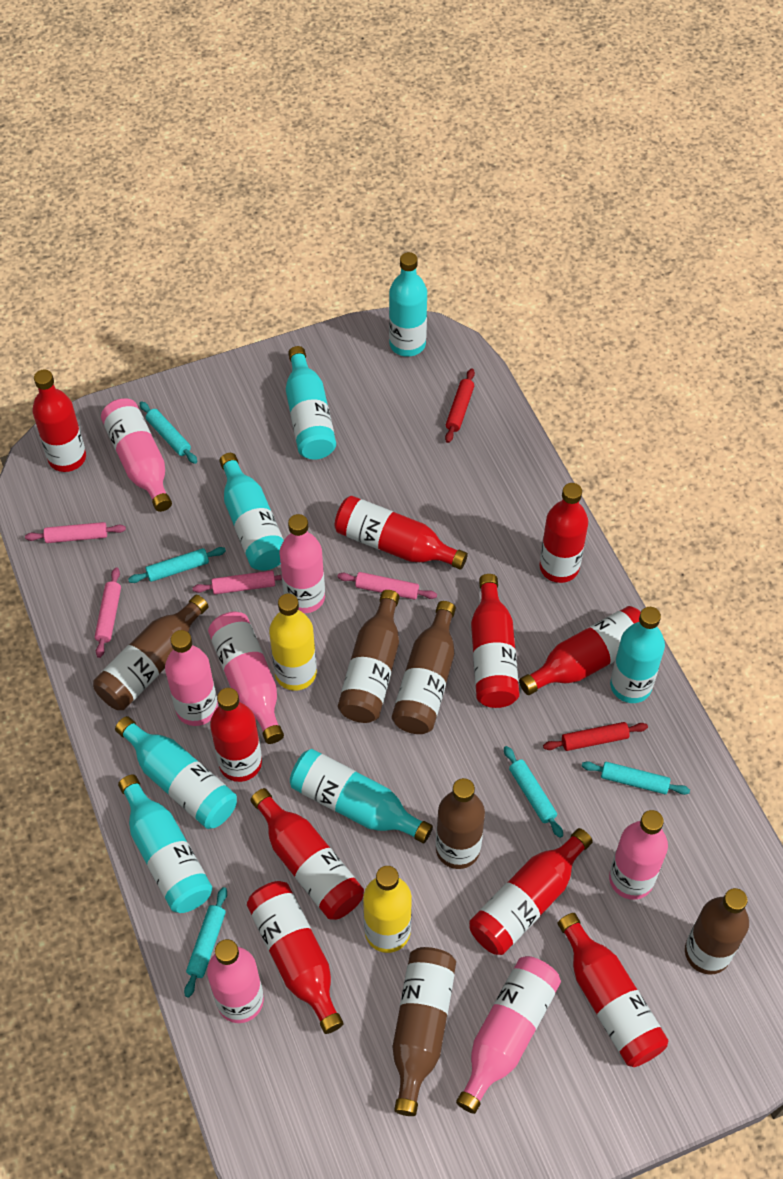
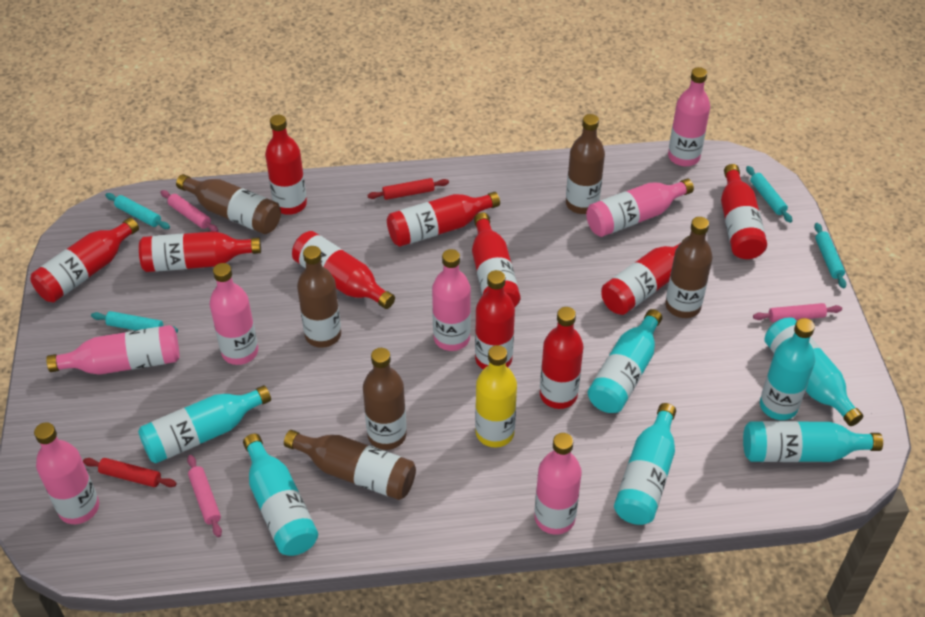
pink rolling pin: 4 -> 3
turquoise rolling pin: 5 -> 4
yellow bottle: 2 -> 1

